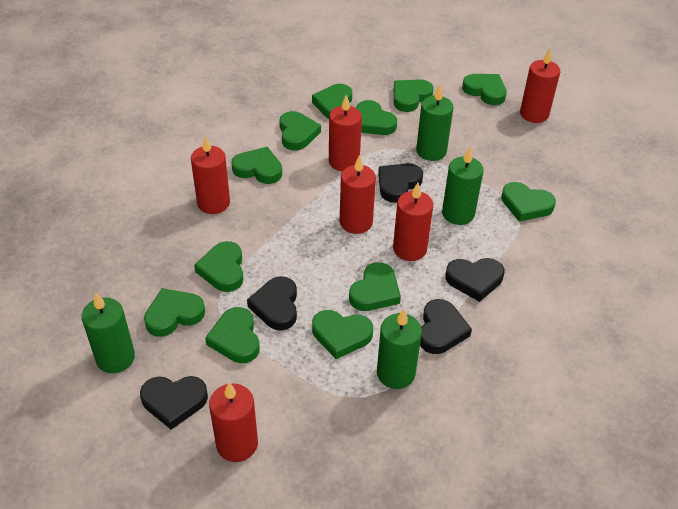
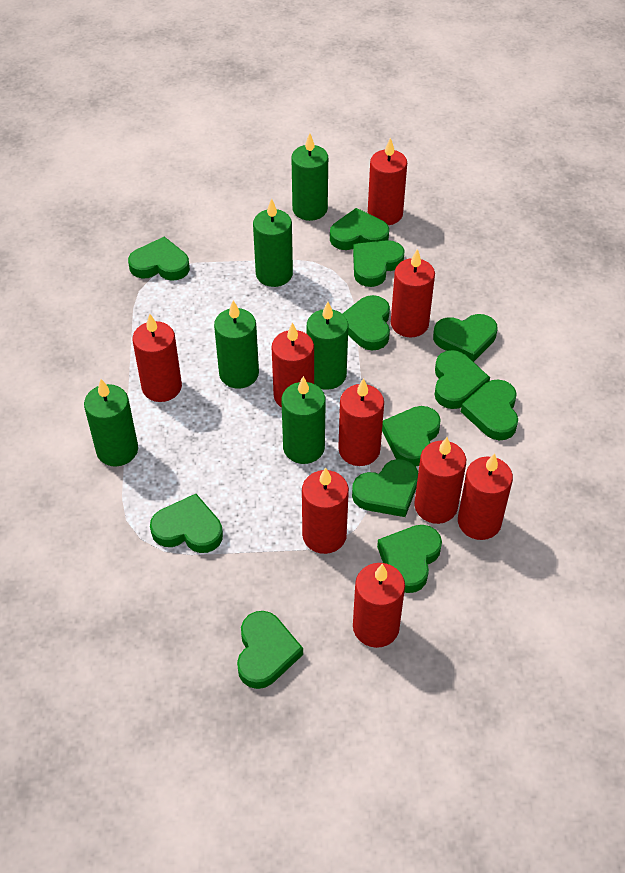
black heart: 5 -> 0
green candle: 4 -> 6
red candle: 6 -> 9

